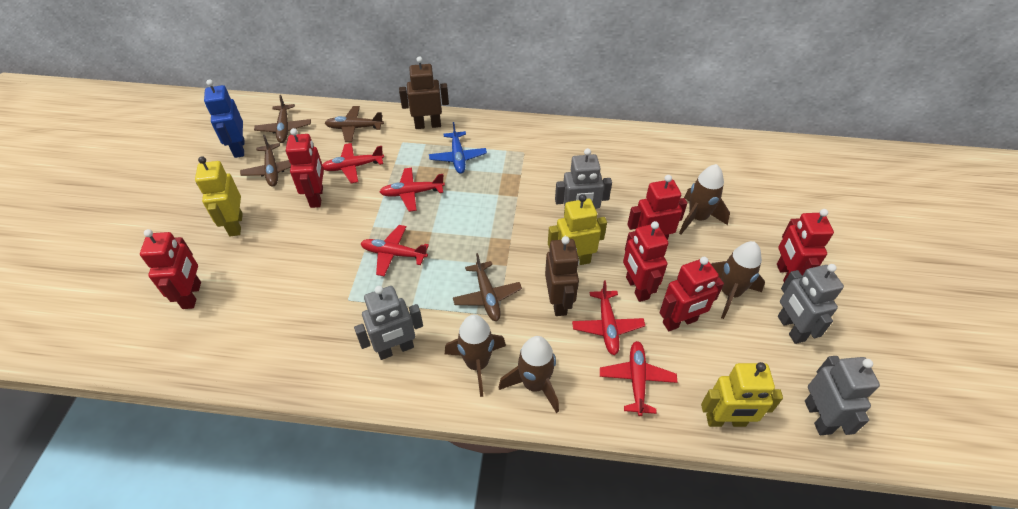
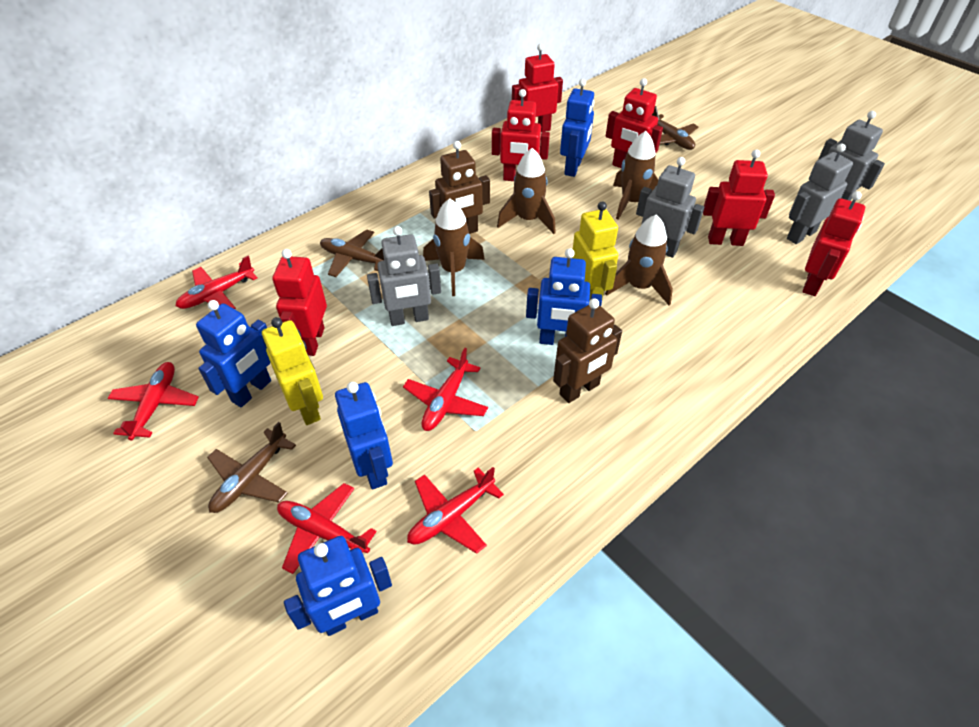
blue plane: 1 -> 0
blue robot: 1 -> 5
brown plane: 4 -> 3
yellow robot: 3 -> 2

